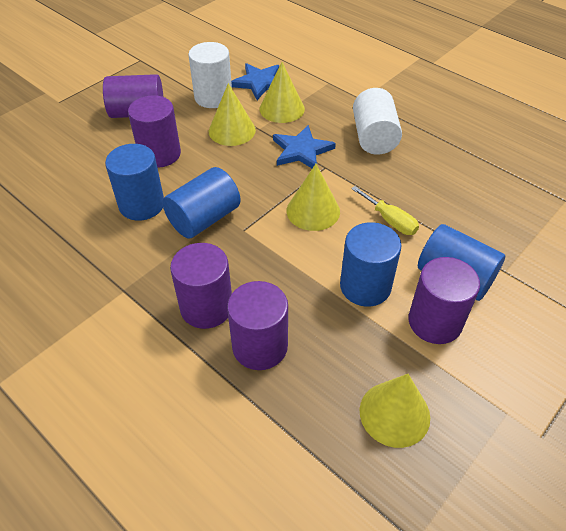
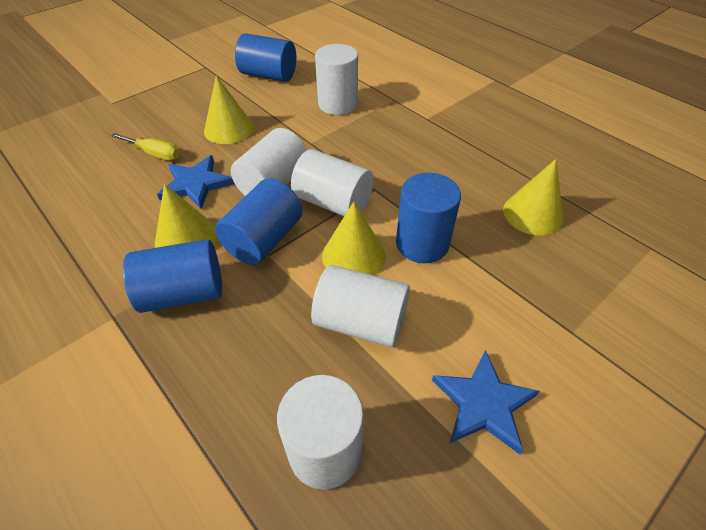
purple cylinder: 5 -> 0
white cylinder: 2 -> 5

